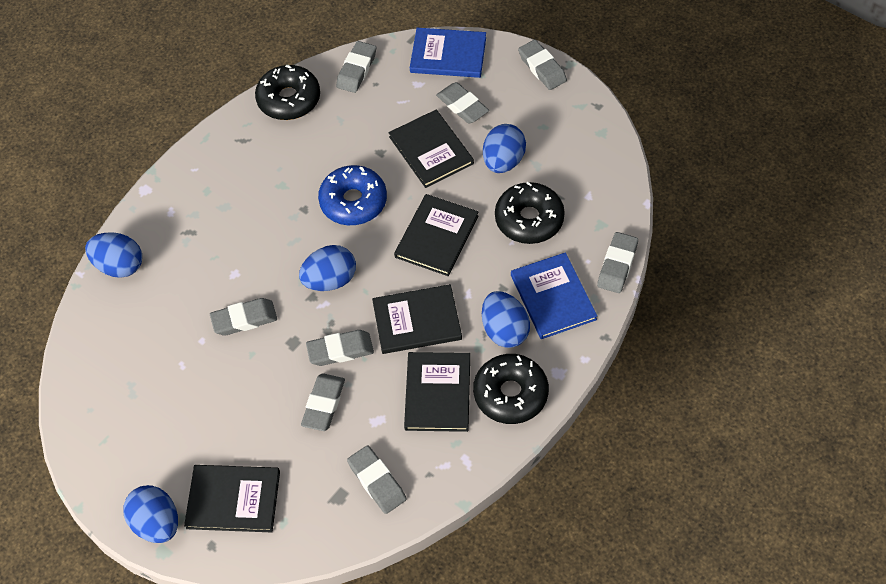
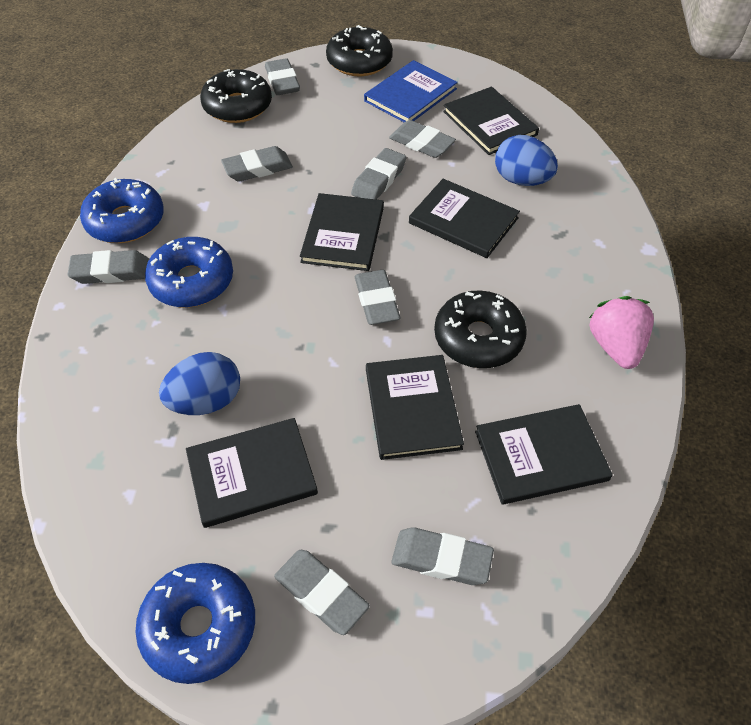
black book: 5 -> 6
blue book: 2 -> 1
blue donut: 1 -> 3
blue egg: 5 -> 2
pink strawberry: 0 -> 1

